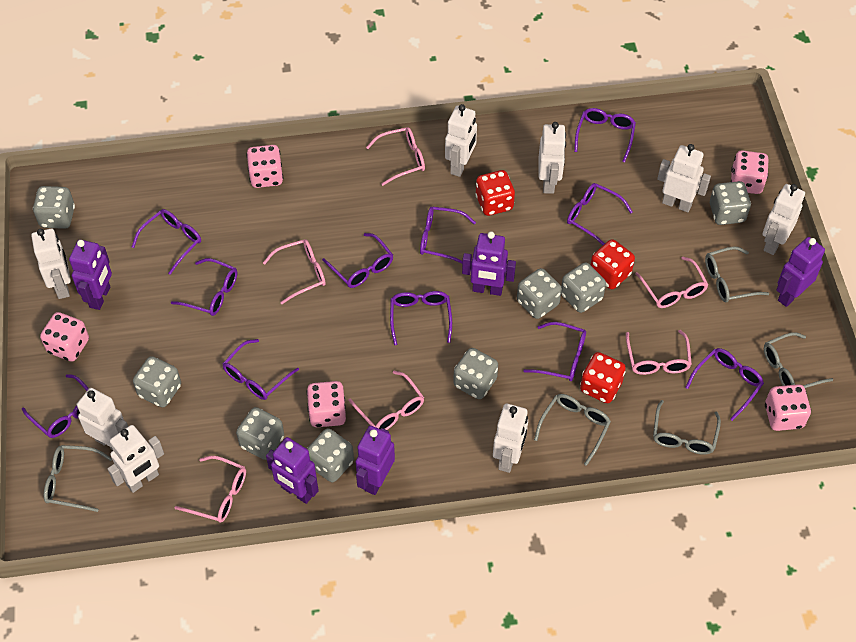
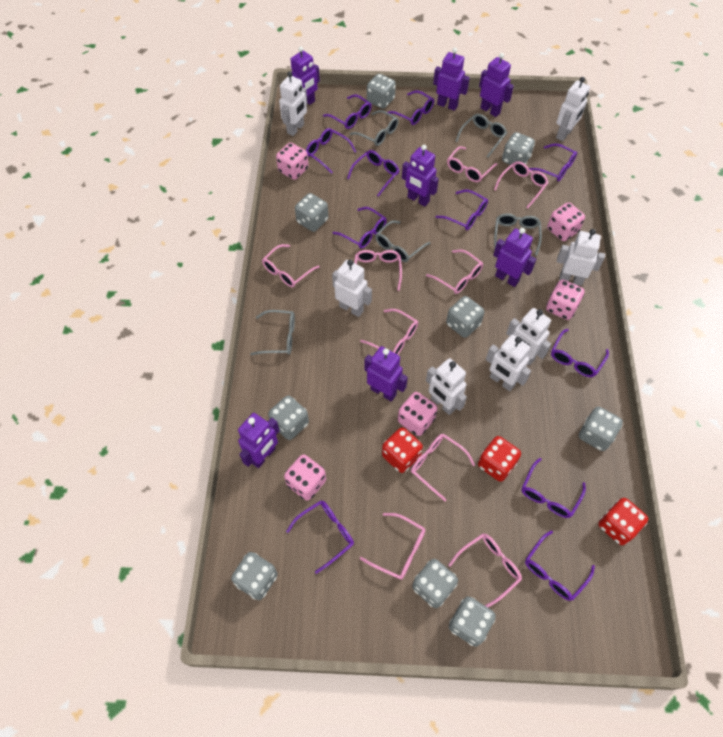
grey dice: 8 -> 9
pink glasses: 6 -> 9
purple robot: 5 -> 7
white robot: 8 -> 7

